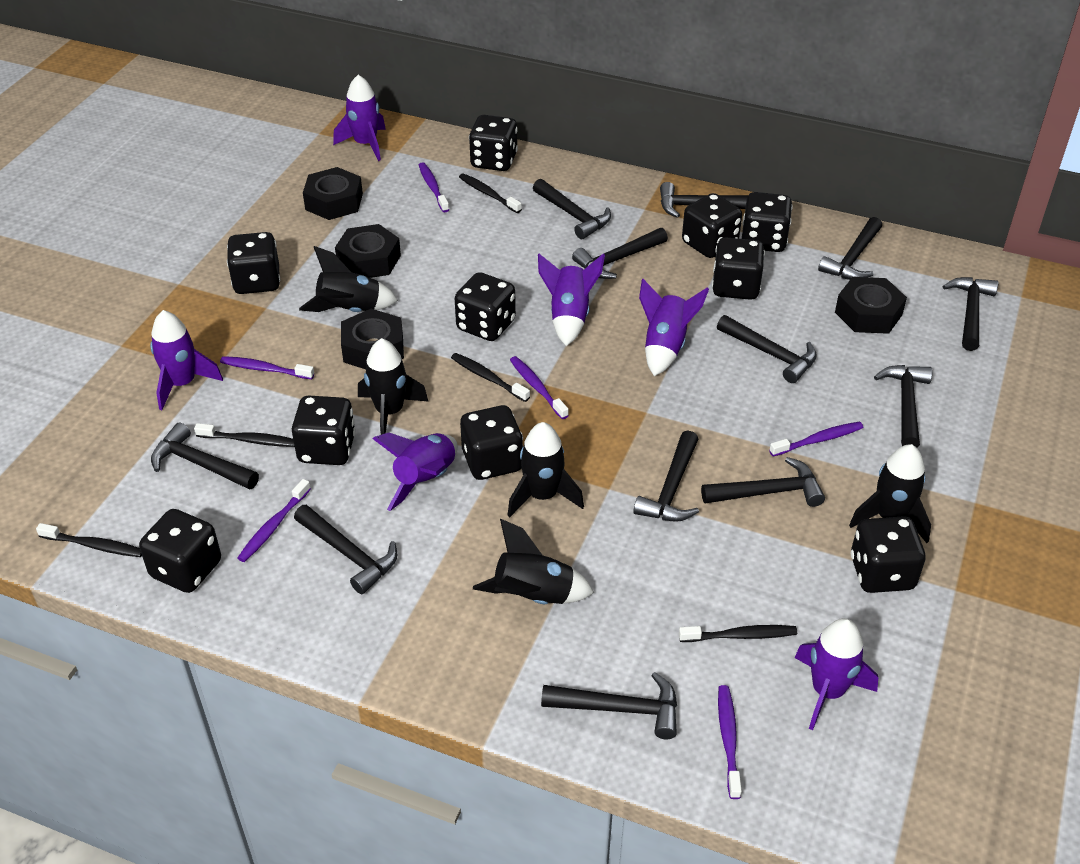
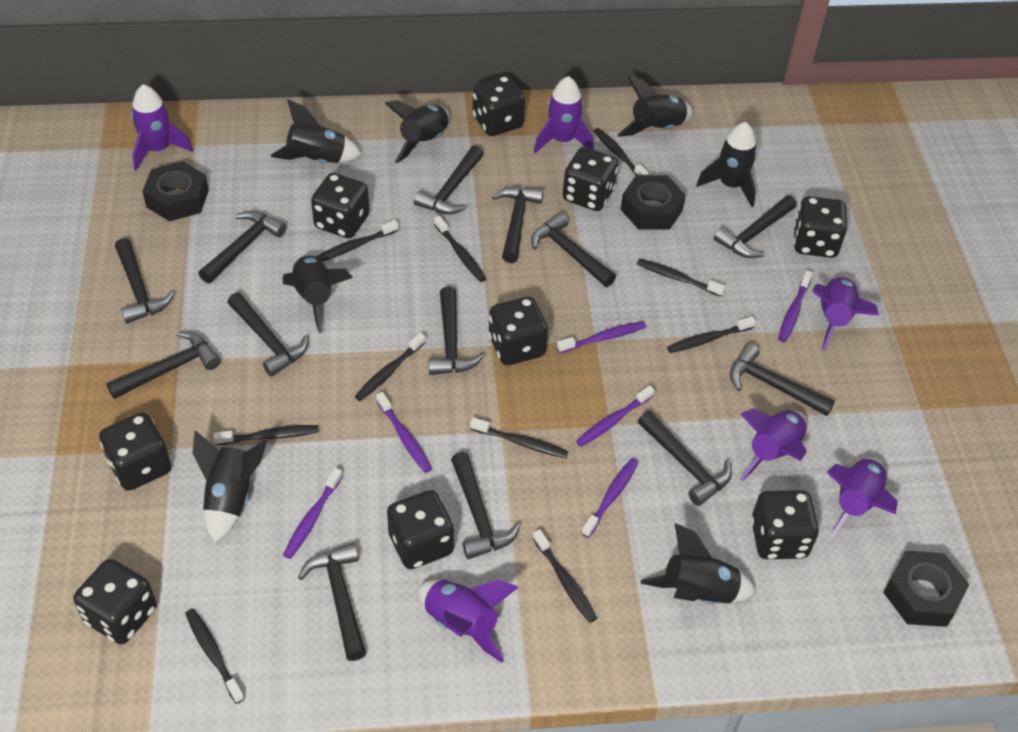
black dice: 10 -> 9
black hammer: 12 -> 13
black nut: 4 -> 3
black rocket: 5 -> 7
black toothbrush: 5 -> 10

